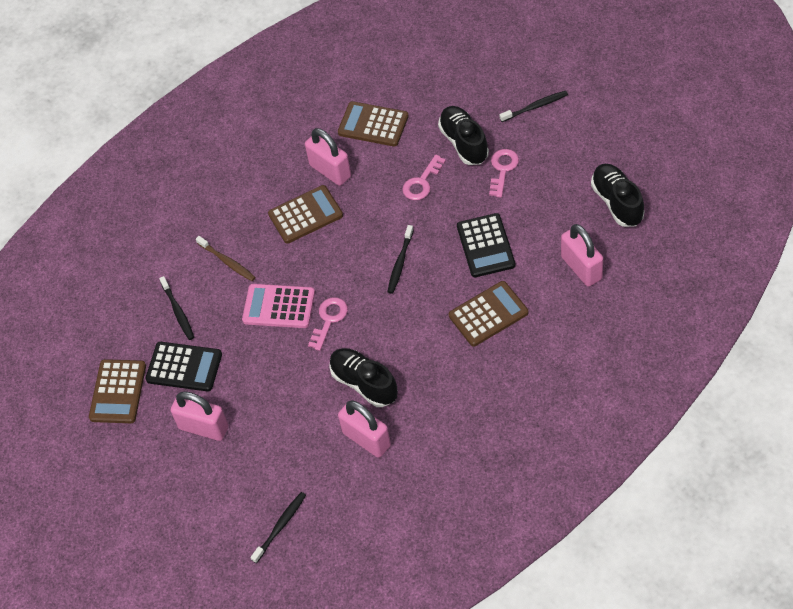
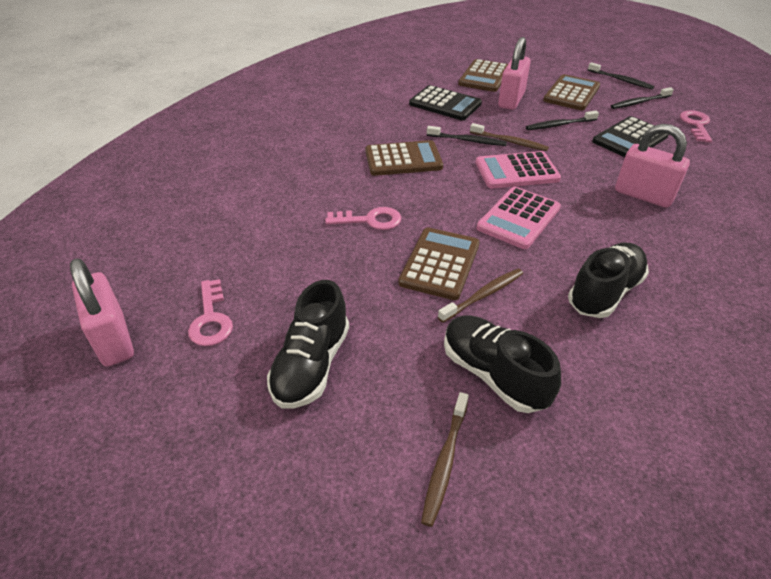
brown toothbrush: 1 -> 3
pink calculator: 1 -> 2
pink padlock: 4 -> 3

